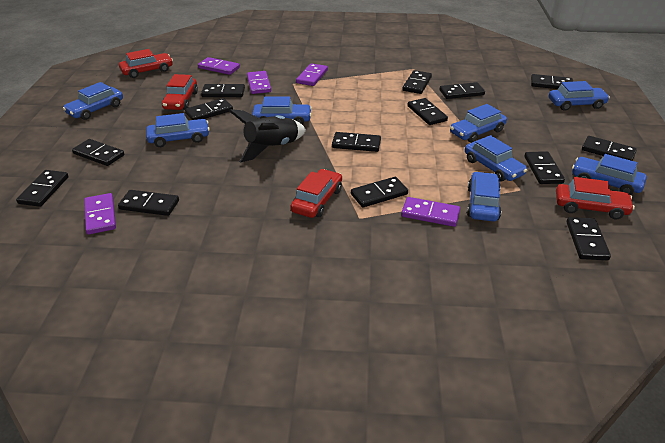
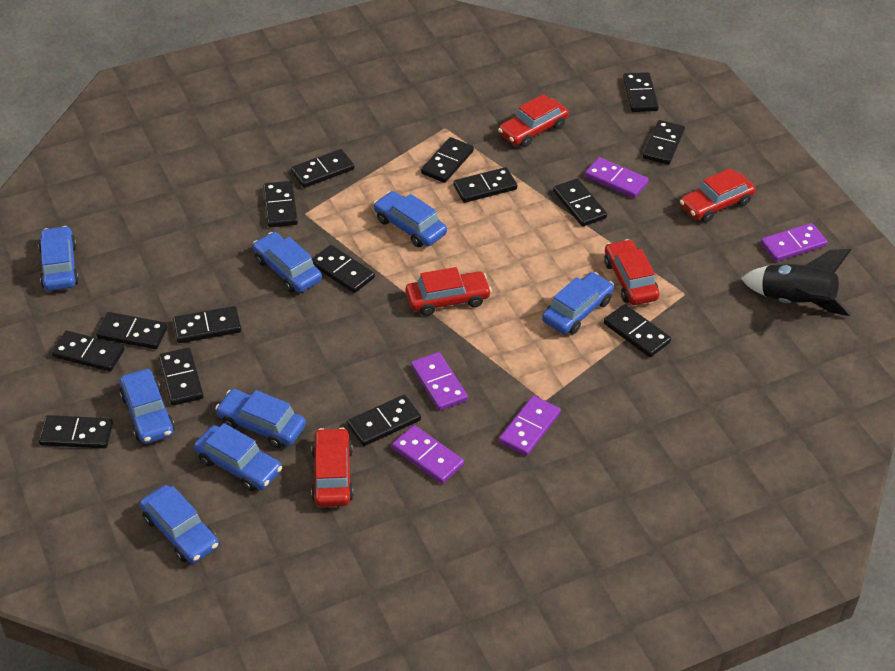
black domino: 14 -> 15
red car: 4 -> 5

